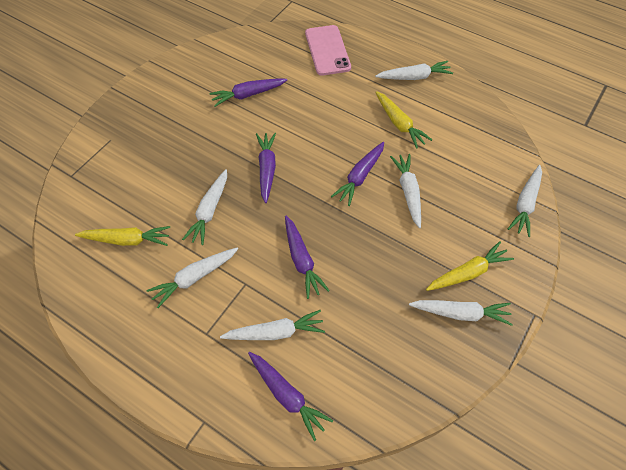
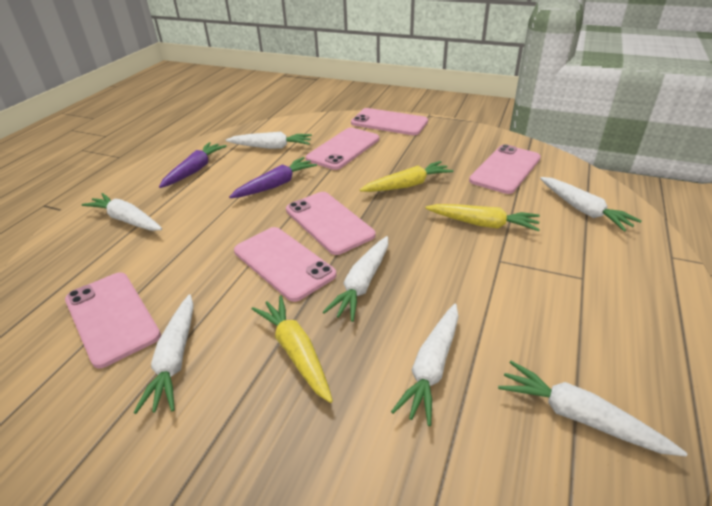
pink phone: 1 -> 6
purple carrot: 5 -> 2

